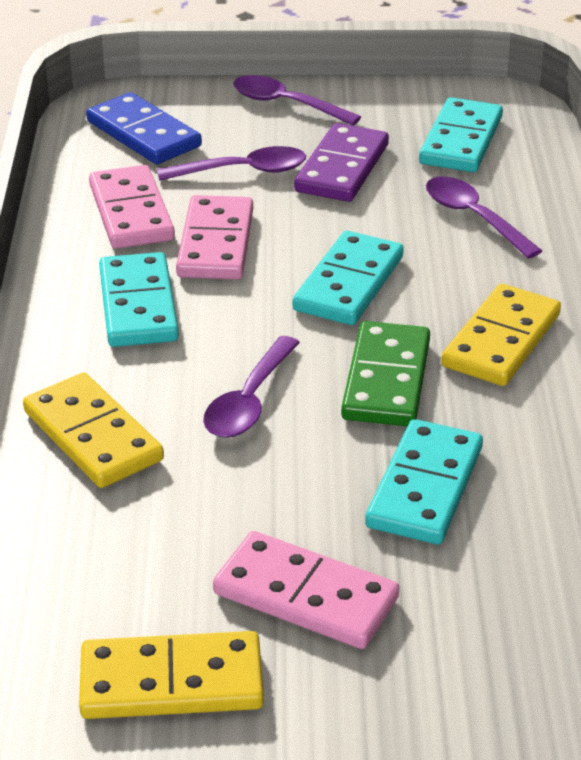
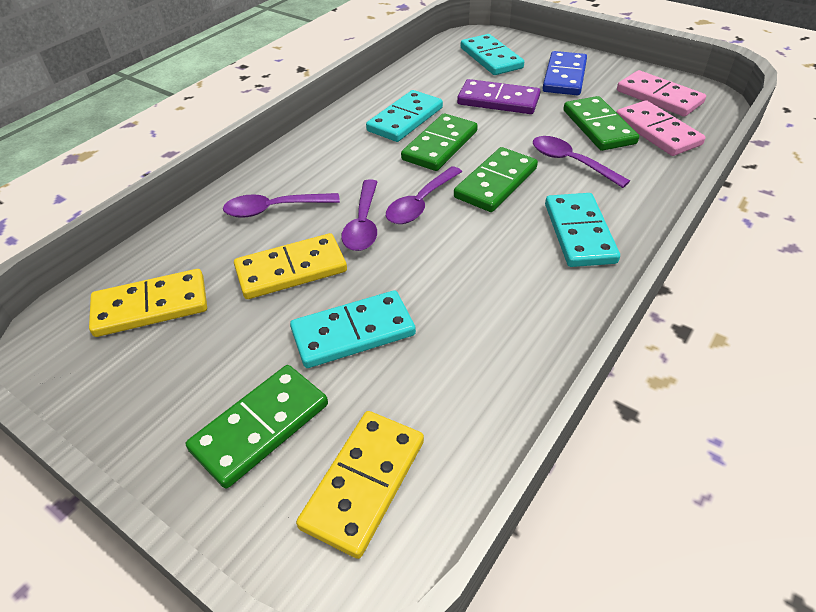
green domino: 1 -> 4
pink domino: 3 -> 2

